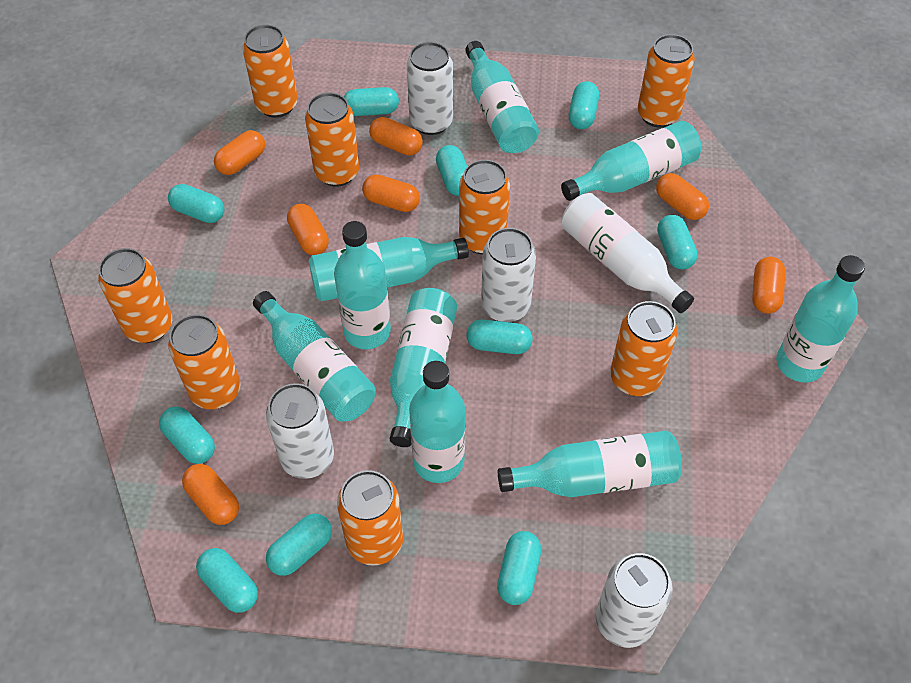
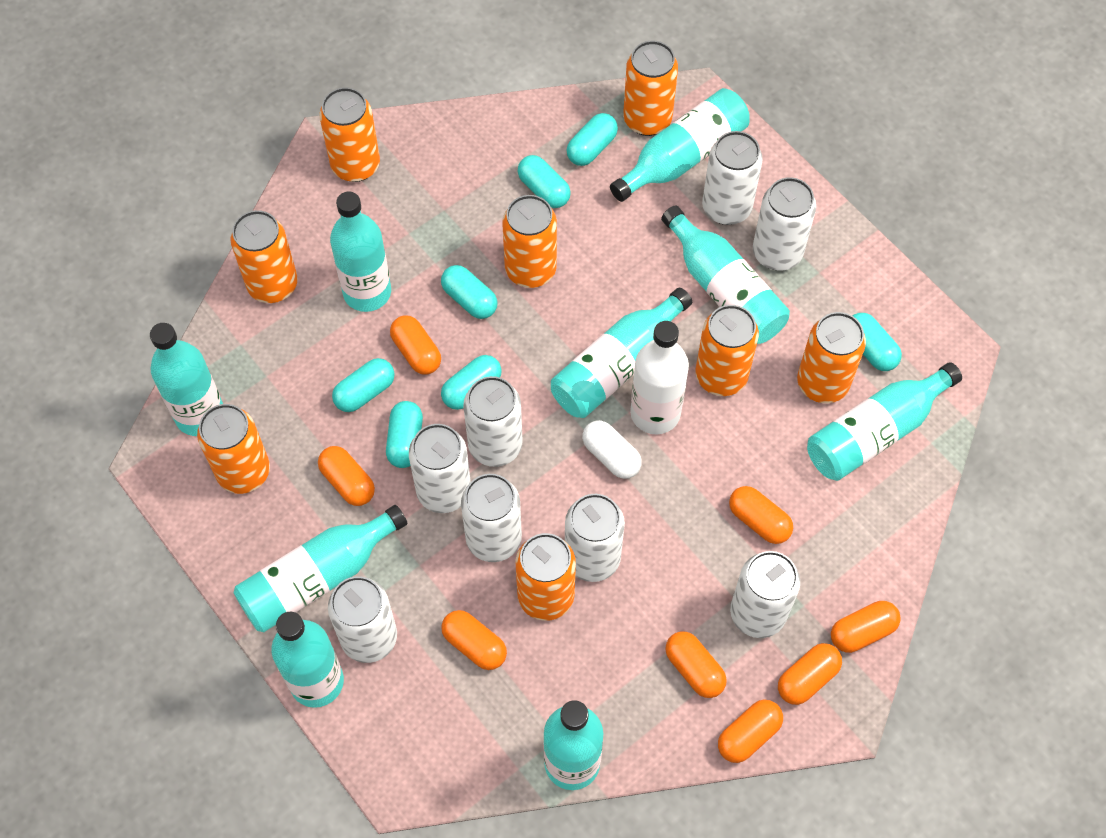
orange capsule: 7 -> 8
turquoise capsule: 10 -> 7
white can: 4 -> 8
white capsule: 0 -> 1

